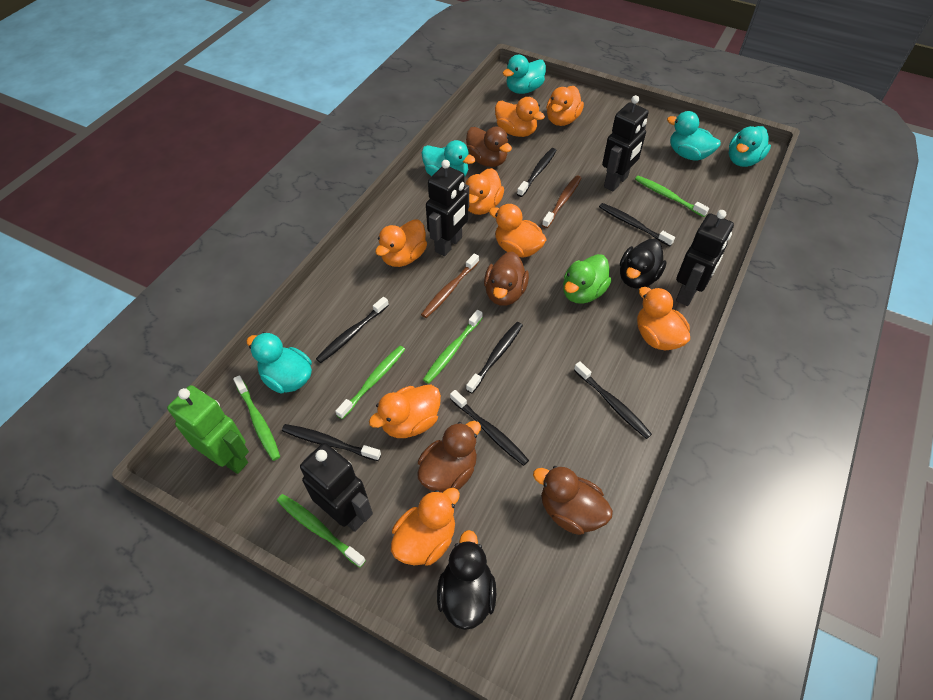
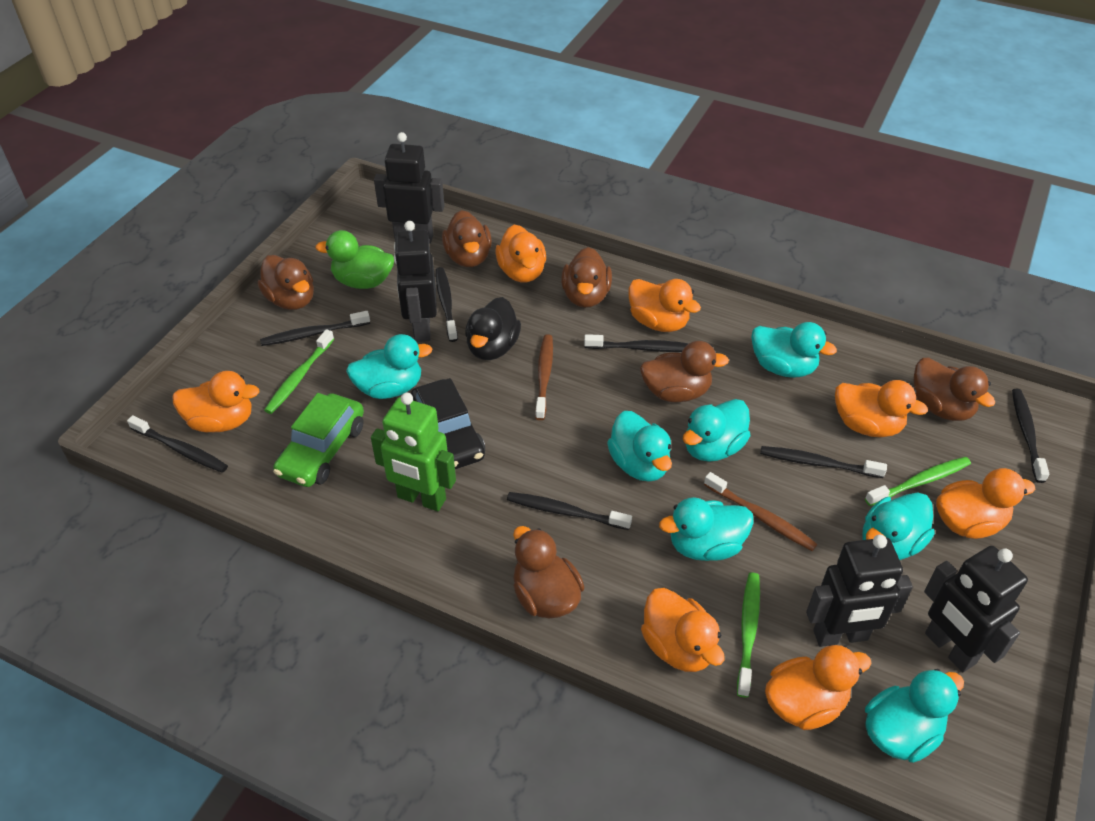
black car: 0 -> 1
black duck: 2 -> 1
brown duck: 4 -> 6
green car: 0 -> 1
green toothbrush: 5 -> 3
orange duck: 8 -> 7
turquoise duck: 5 -> 7

